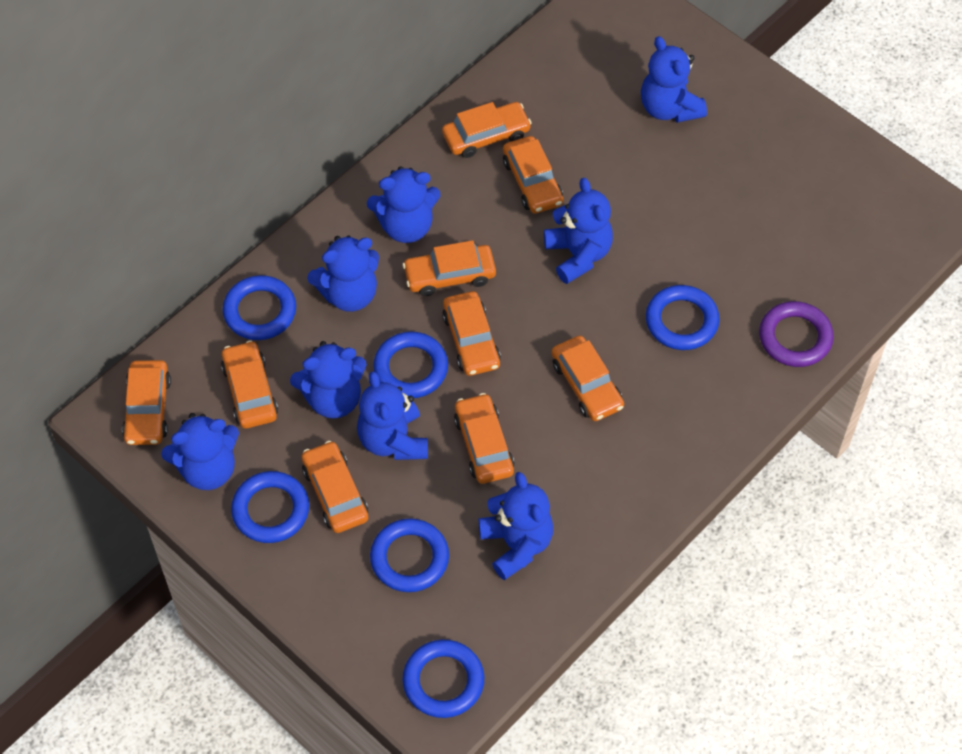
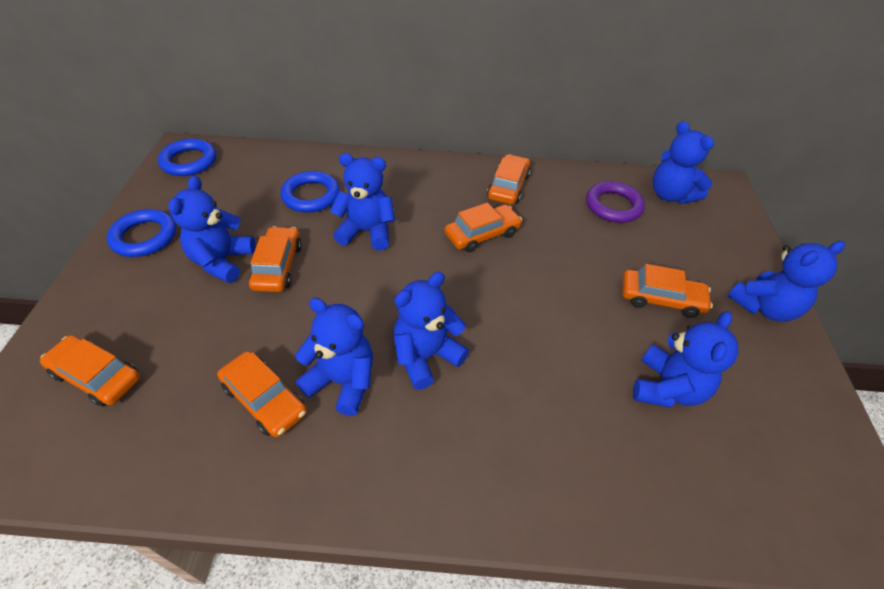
blue ring: 6 -> 3
blue teddy bear: 8 -> 7
orange car: 9 -> 6

